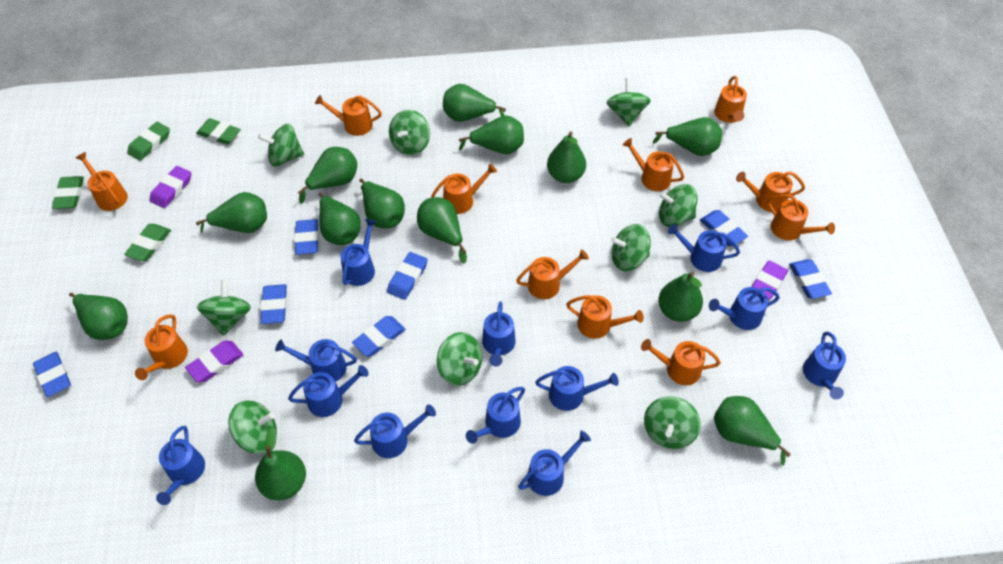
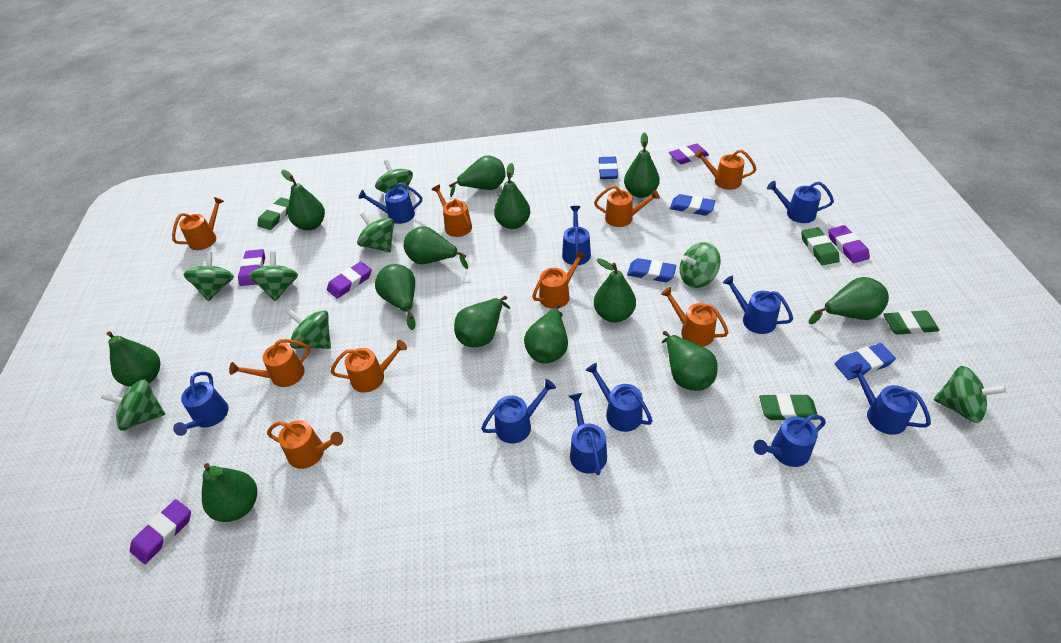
blue eraser: 7 -> 4
blue watering can: 12 -> 10
green spinning top: 9 -> 8
orange watering can: 11 -> 9
purple eraser: 3 -> 5

